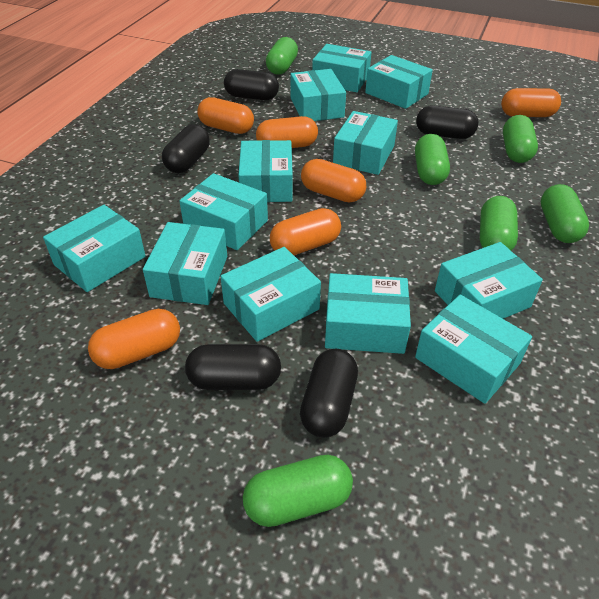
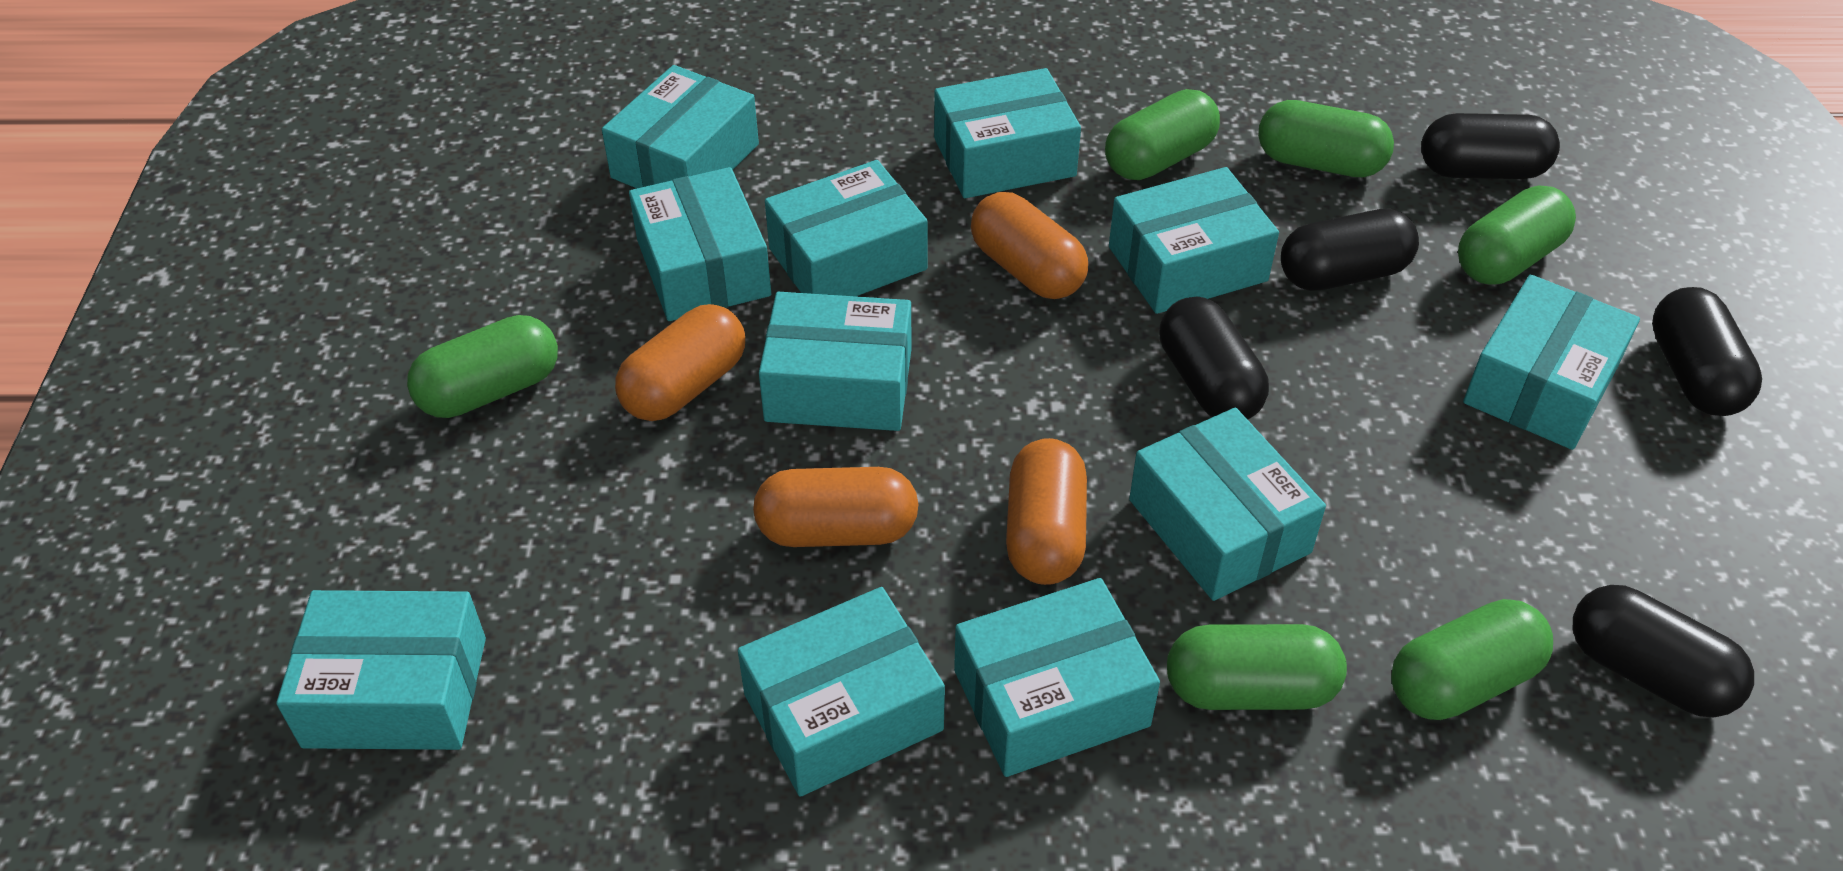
orange capsule: 6 -> 4
turquoise box: 12 -> 11

